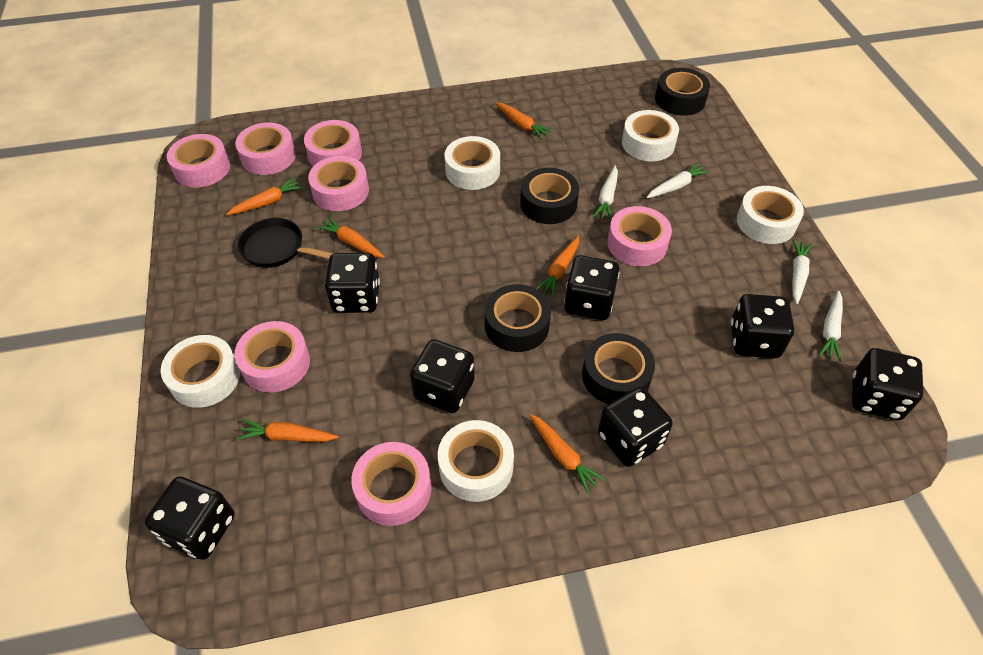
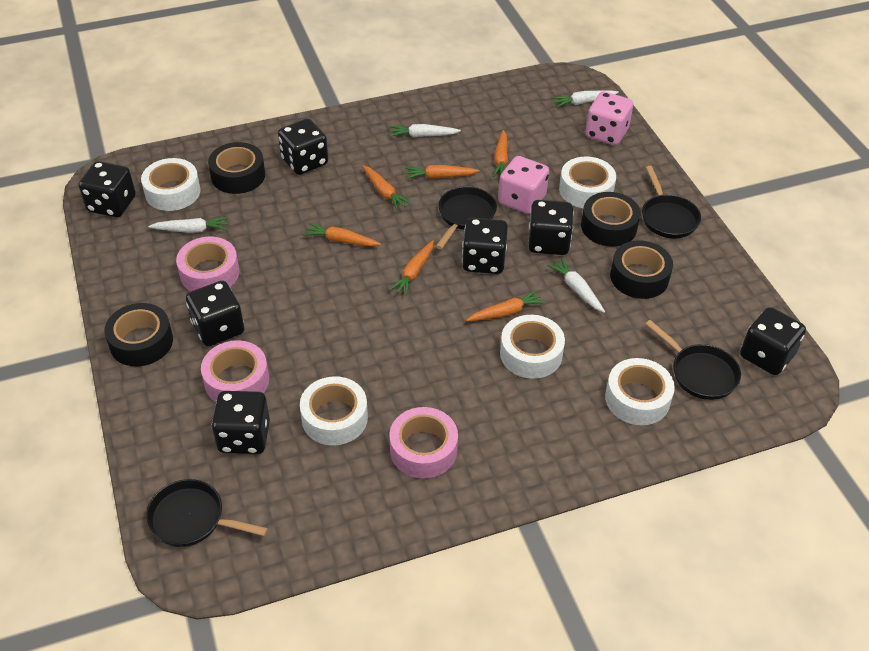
black pan: 1 -> 4
pink dice: 0 -> 2
pink tape: 7 -> 3

